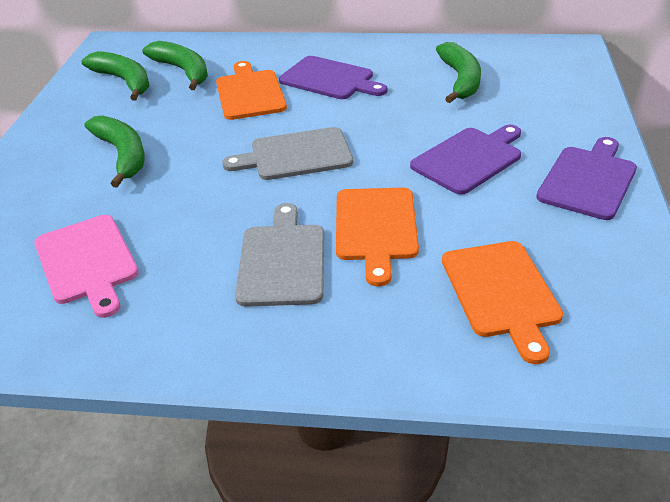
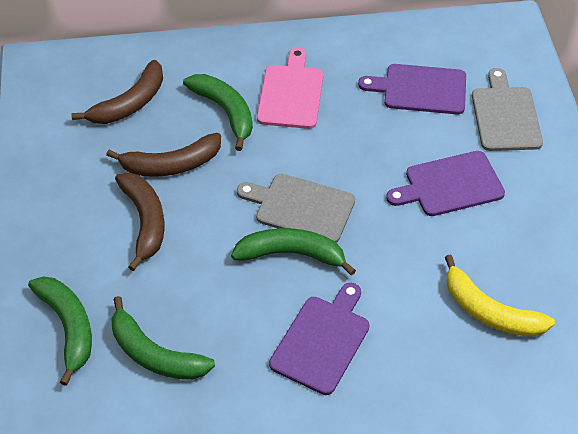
brown banana: 0 -> 3
orange cutting board: 3 -> 0
yellow banana: 0 -> 1

